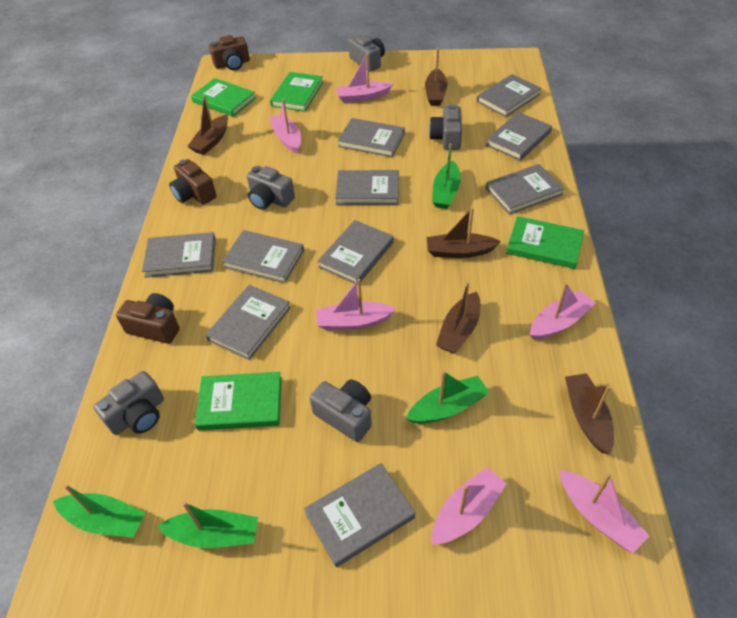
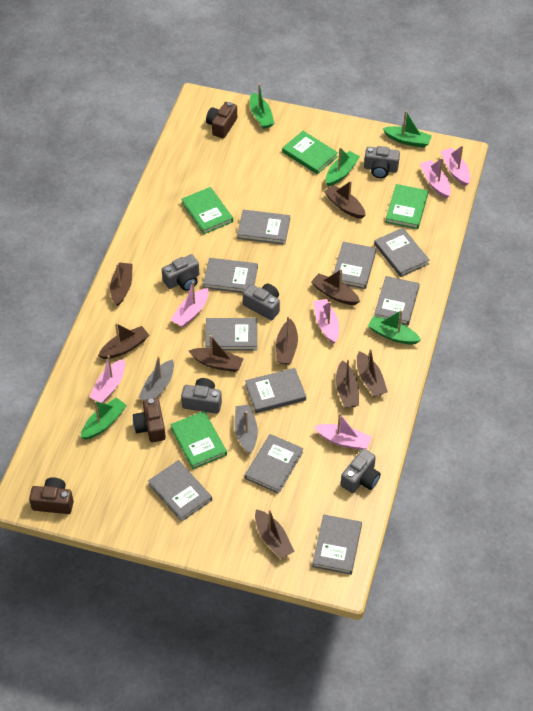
brown boat: 5 -> 9
green boat: 4 -> 5
grey boat: 0 -> 2

